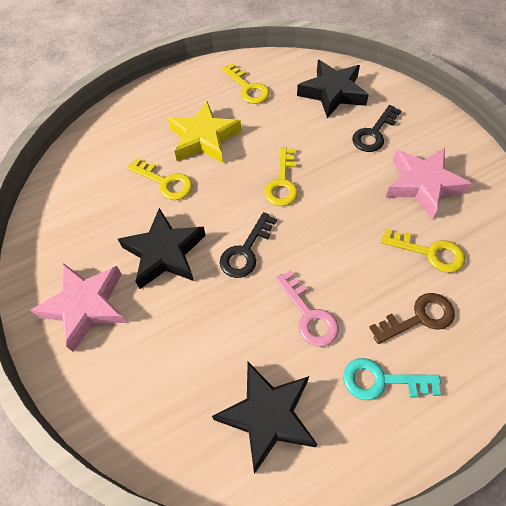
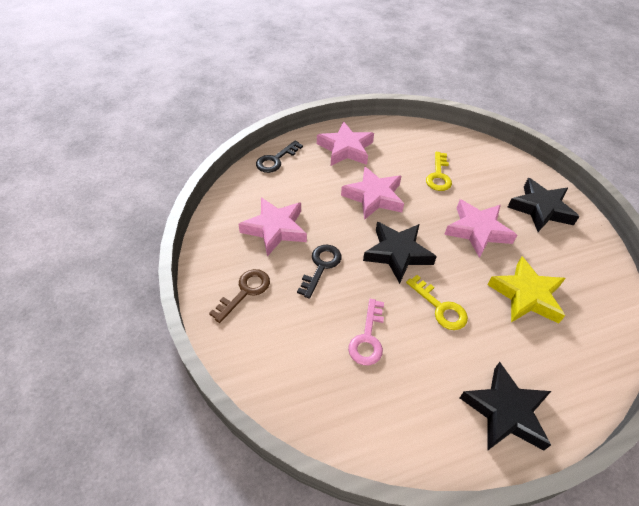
pink star: 2 -> 4
turquoise key: 1 -> 0
yellow key: 4 -> 2

